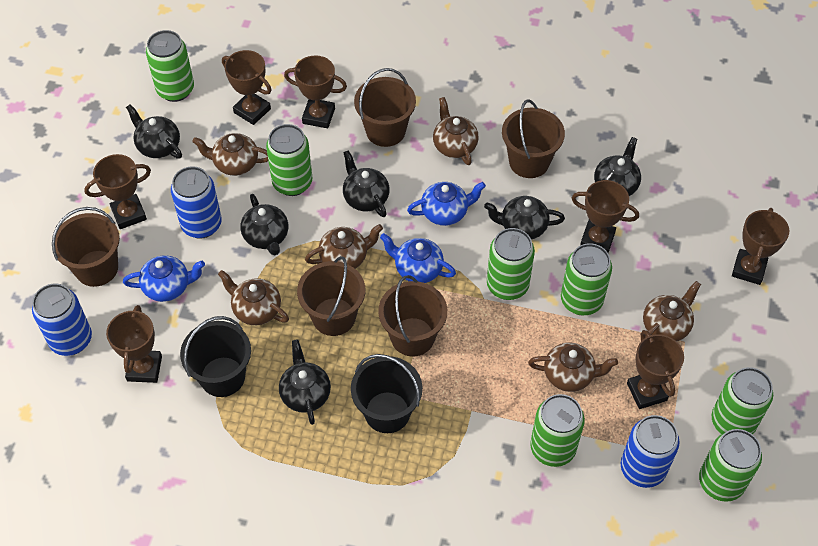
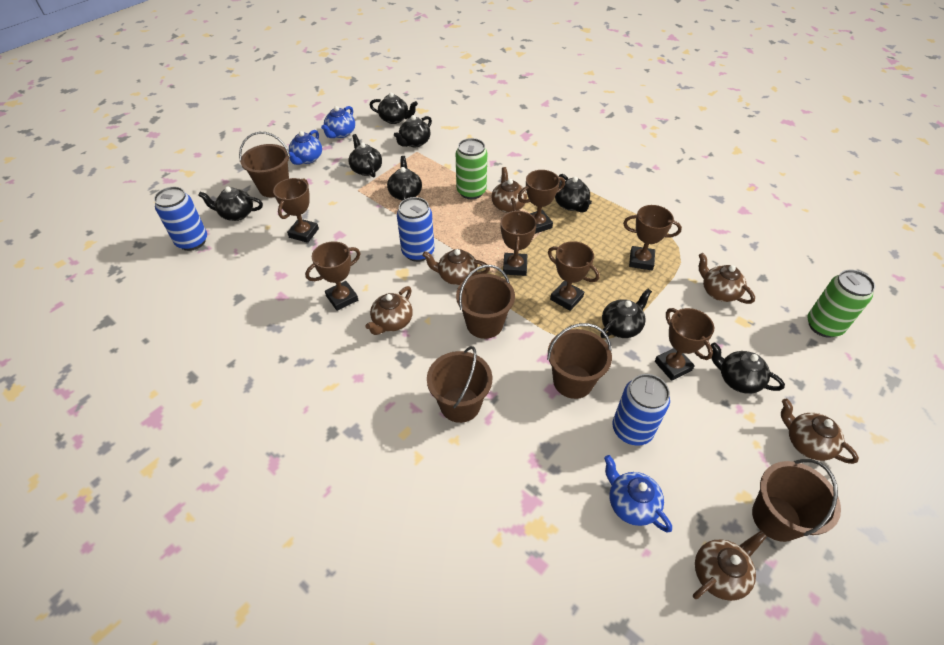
black bucket: 2 -> 0
black teapot: 6 -> 8
green can: 7 -> 2

